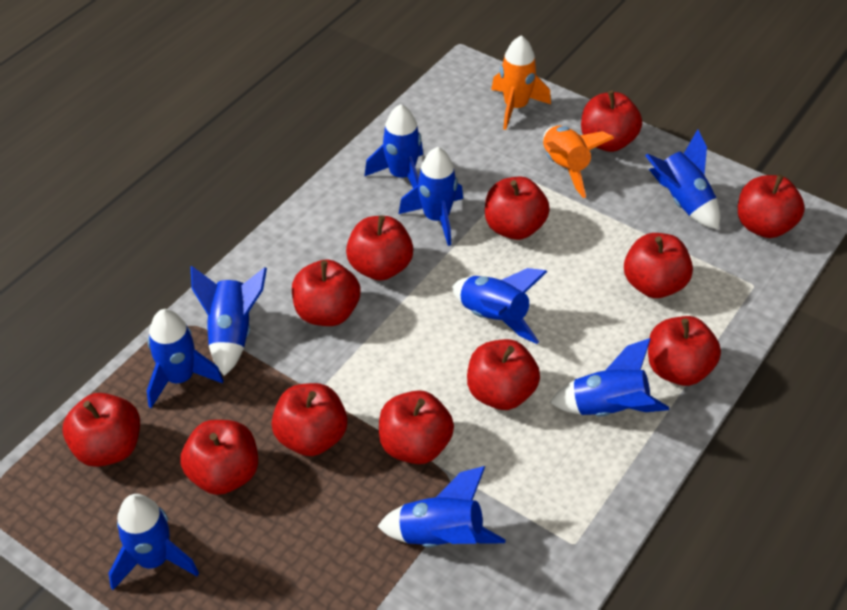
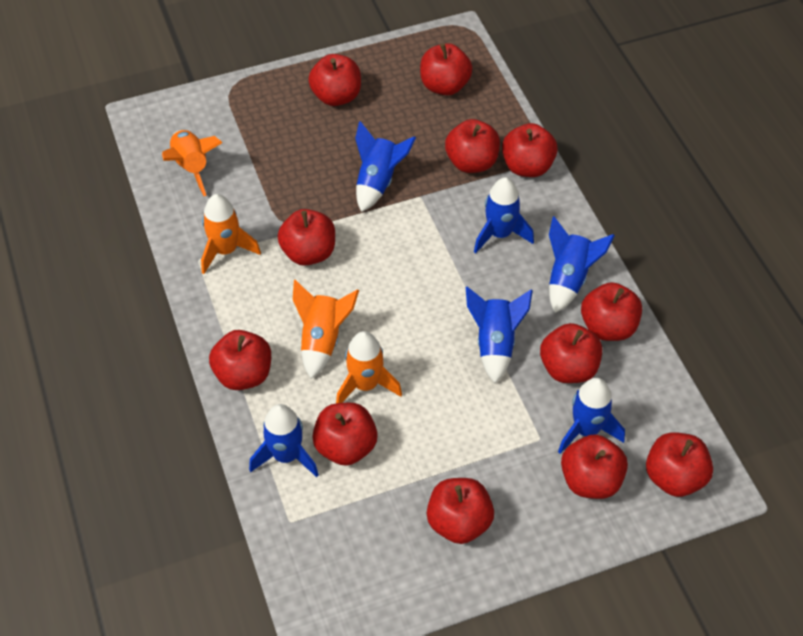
blue rocket: 9 -> 6
orange rocket: 2 -> 4

